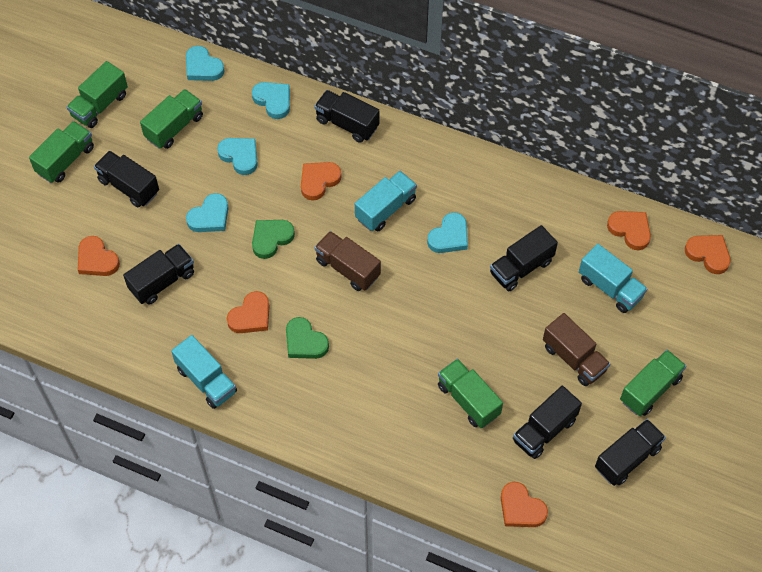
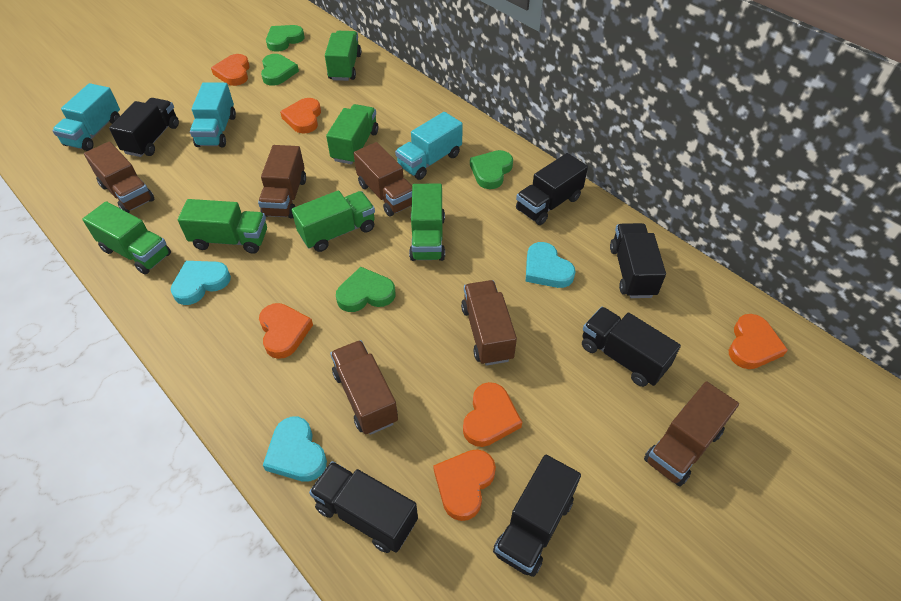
brown truck: 2 -> 6
green heart: 2 -> 4
green truck: 5 -> 6
turquoise heart: 5 -> 3

